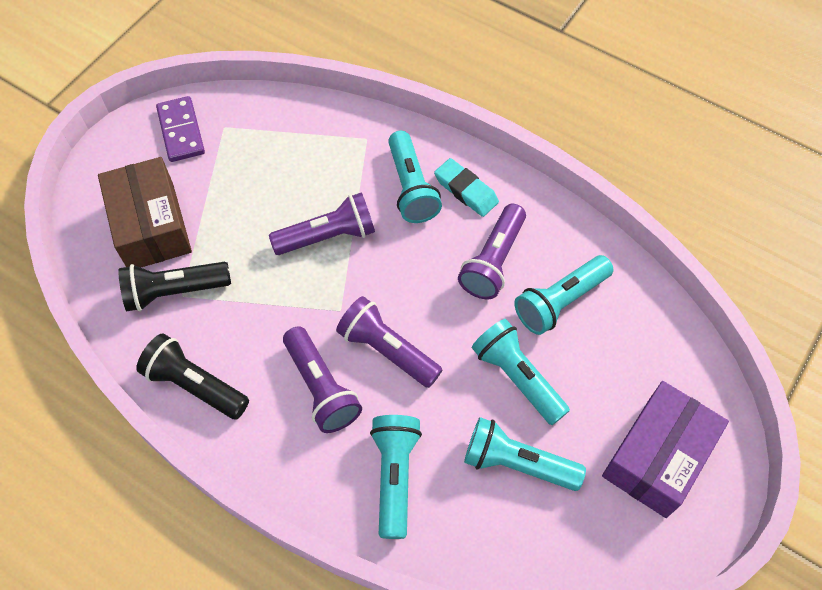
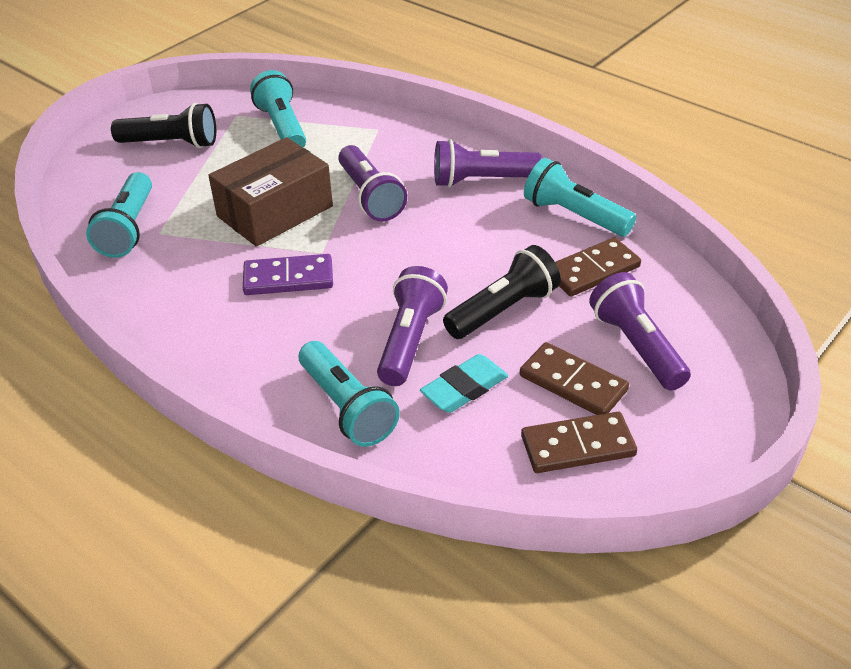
brown domino: 0 -> 3
purple box: 1 -> 0
turquoise flashlight: 5 -> 4

